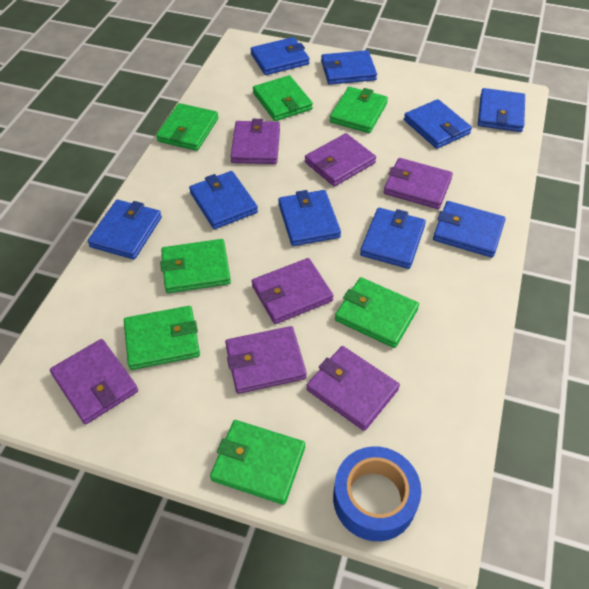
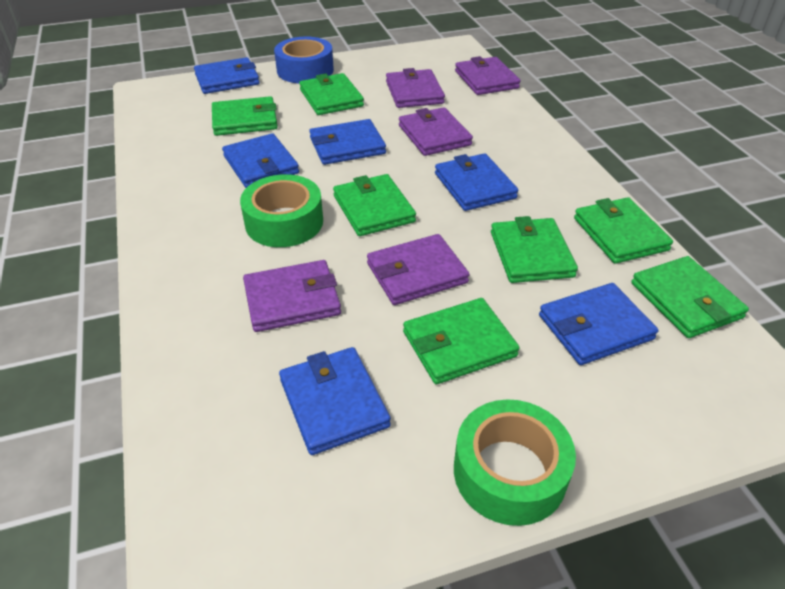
blue wallet: 9 -> 6
green tape: 0 -> 2
purple wallet: 7 -> 5

